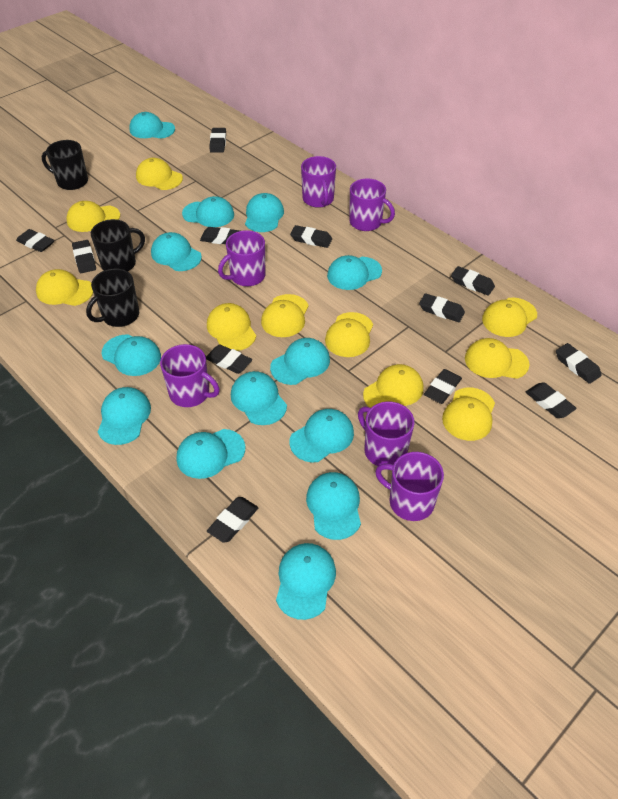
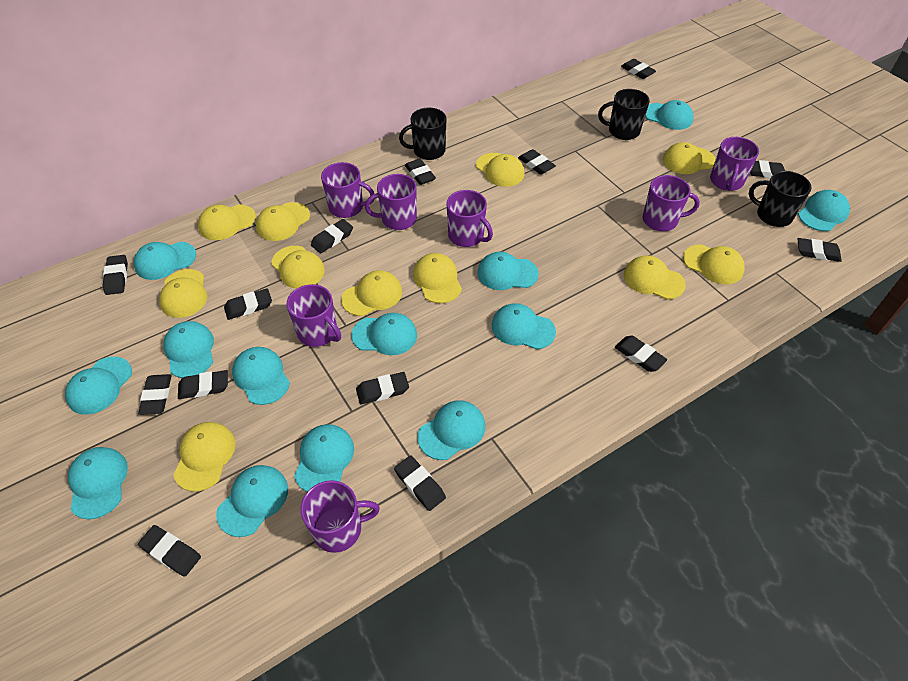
black eraser: 12 -> 14
purple mug: 6 -> 7
yellow cap: 10 -> 11

